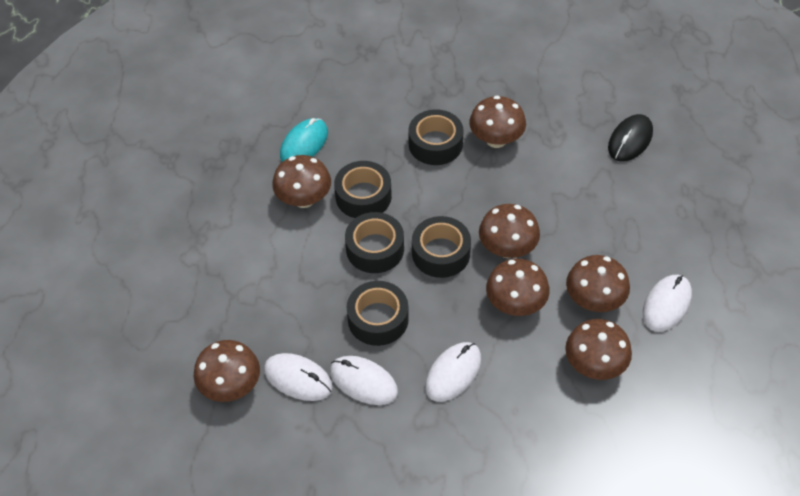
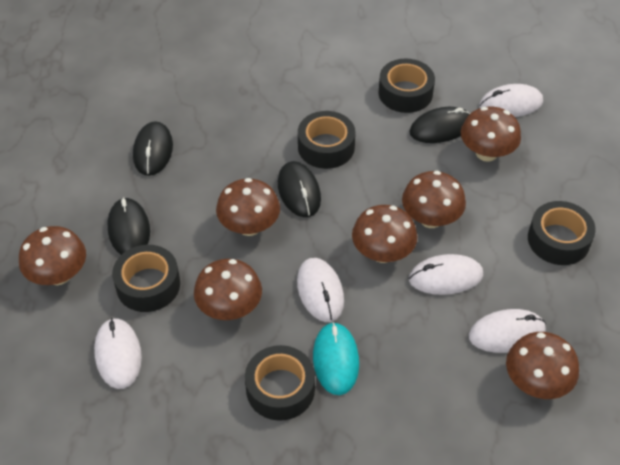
black mouse: 1 -> 4
white mouse: 4 -> 5

